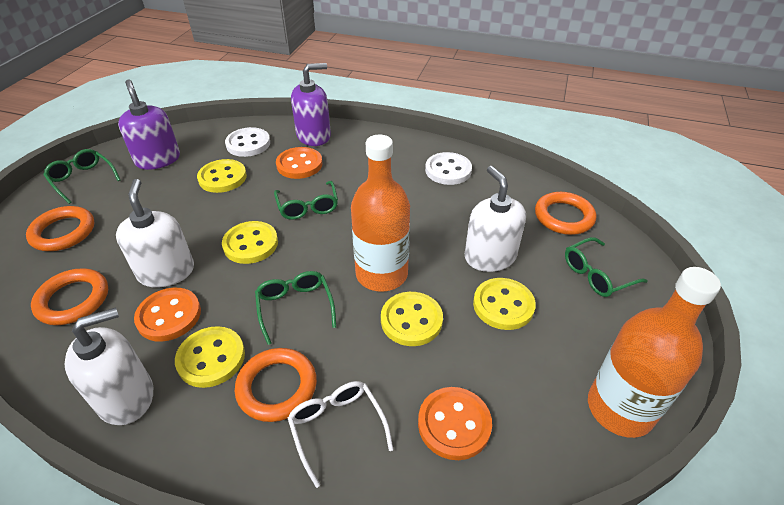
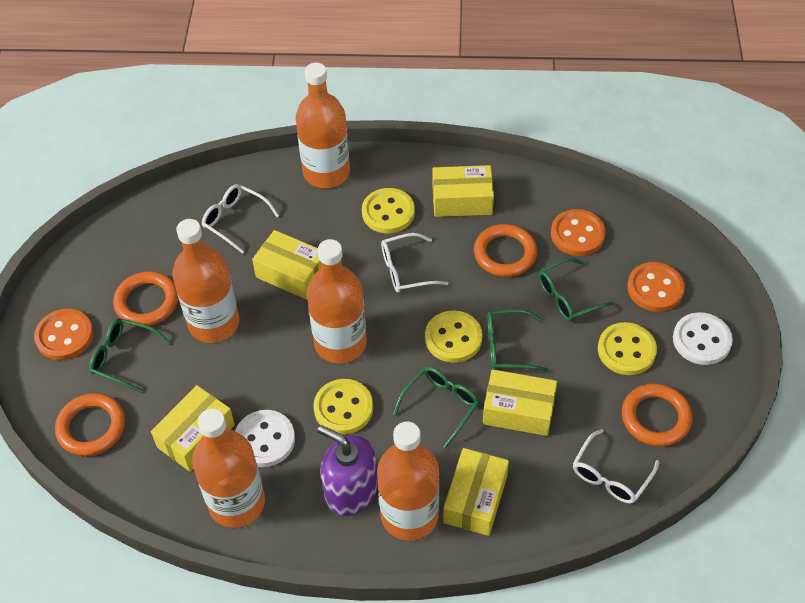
orange bottle: 2 -> 5
purple soap dispenser: 2 -> 1
white glasses: 1 -> 3
white soap dispenser: 3 -> 0
yellow box: 0 -> 5
yellow button: 5 -> 4

